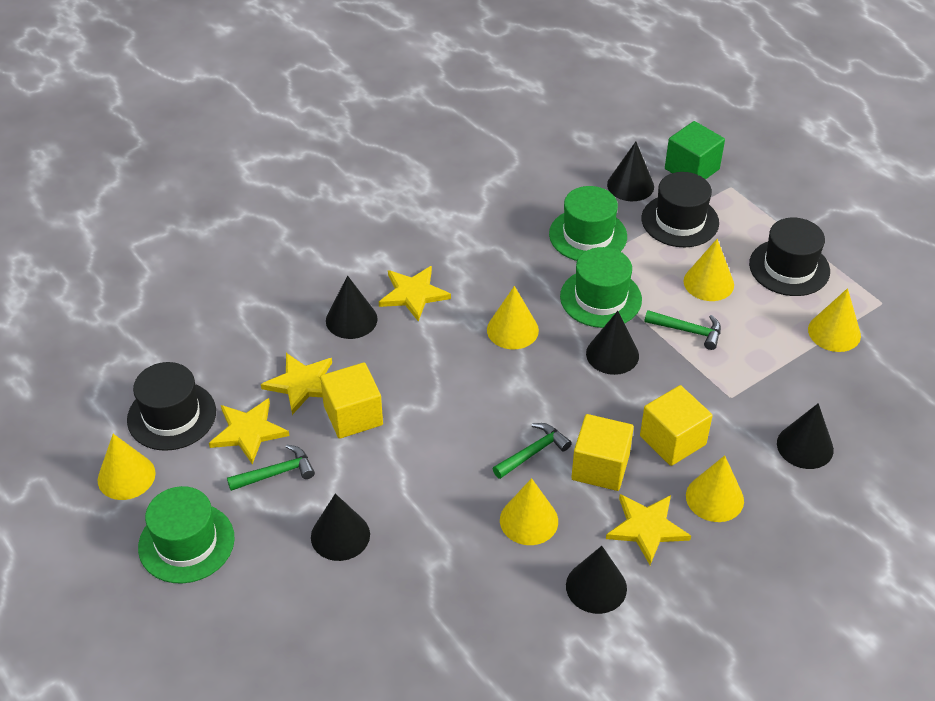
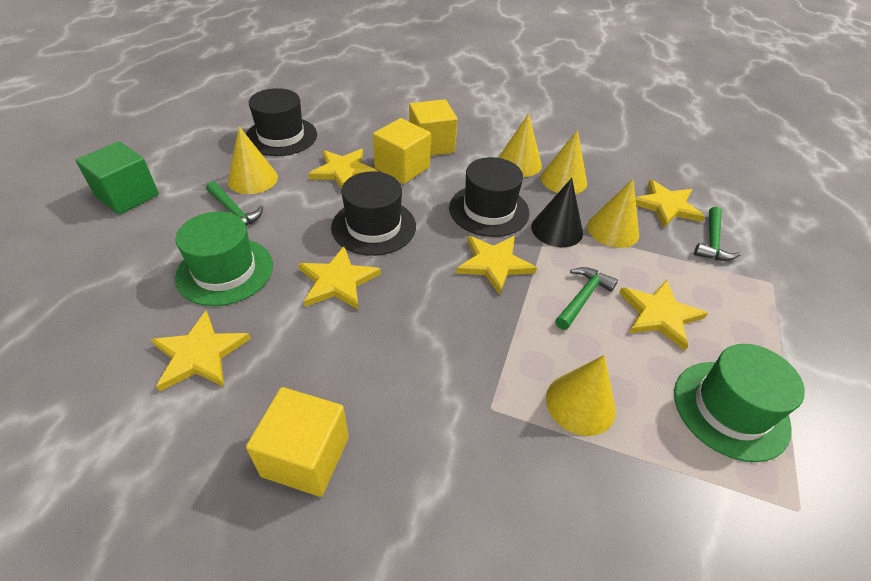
black cone: 6 -> 1
green hat: 3 -> 2
yellow cone: 6 -> 5
yellow star: 4 -> 6

